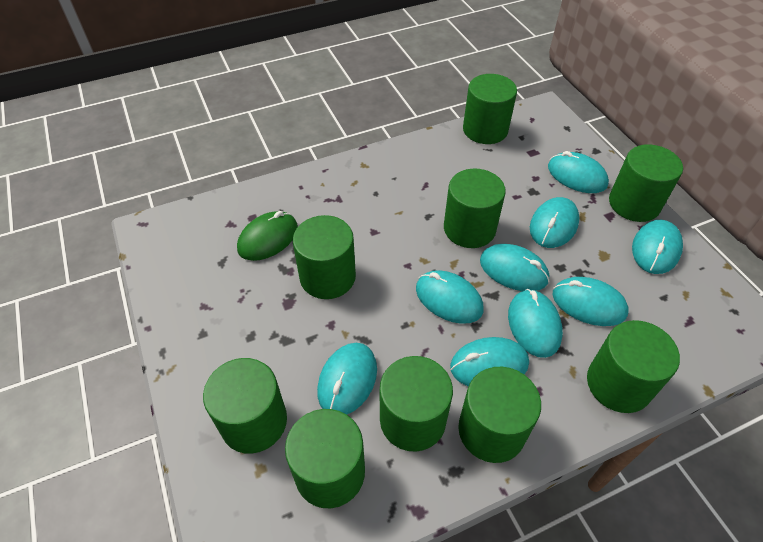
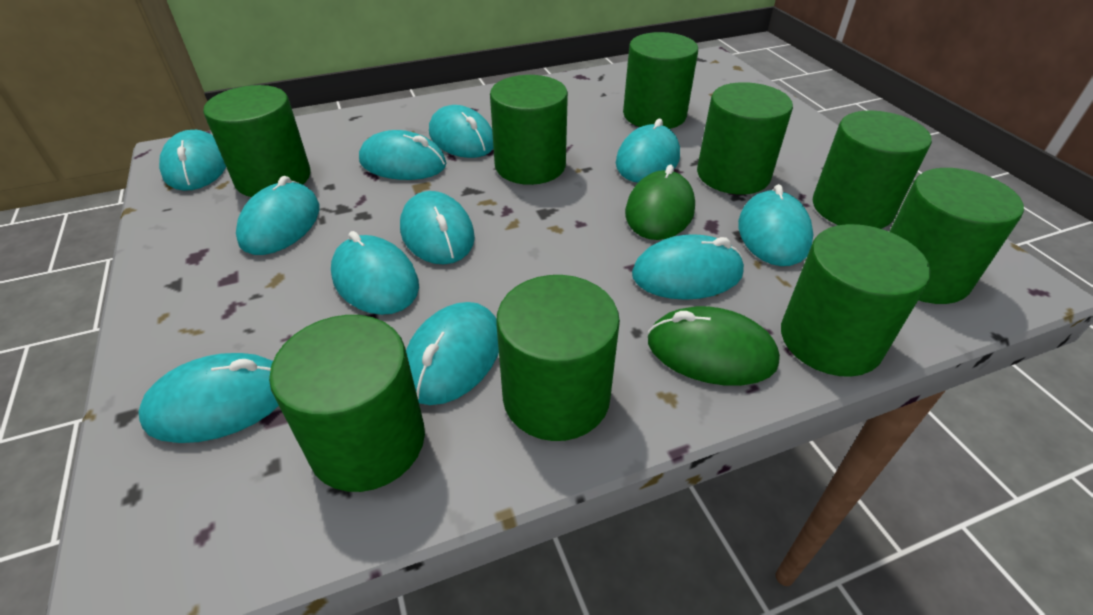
green mouse: 1 -> 2
turquoise mouse: 9 -> 11

